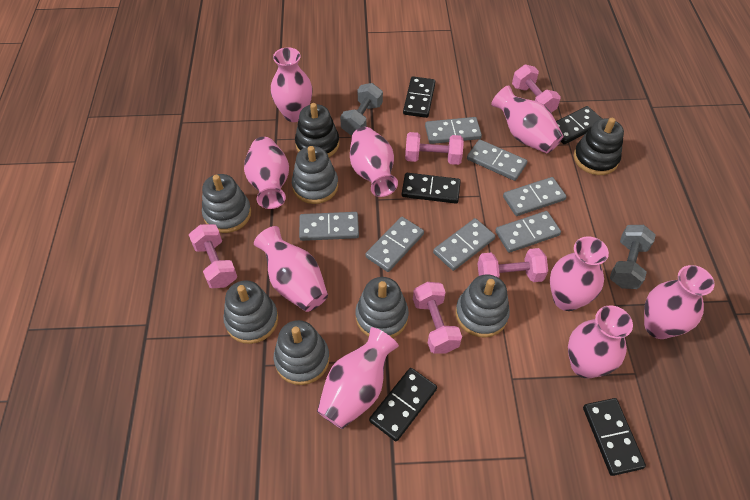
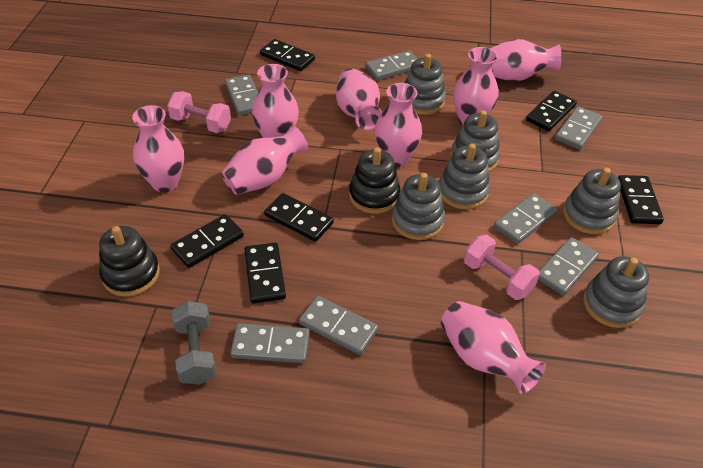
black domino: 5 -> 6
grey dumbbell: 2 -> 1
pink dumbbell: 5 -> 2
pink vase: 9 -> 8

